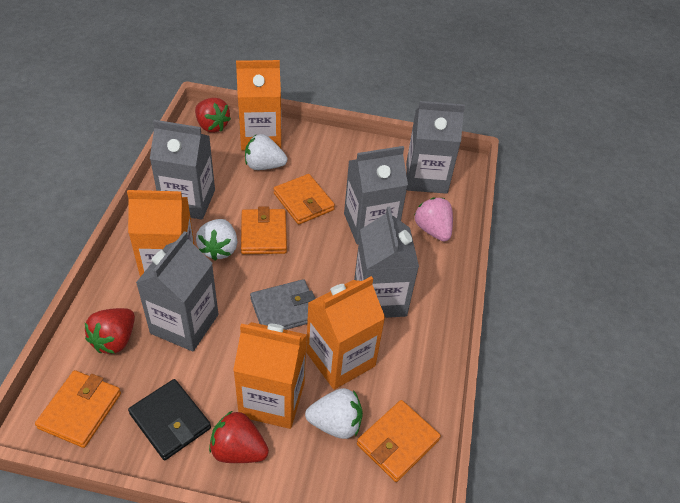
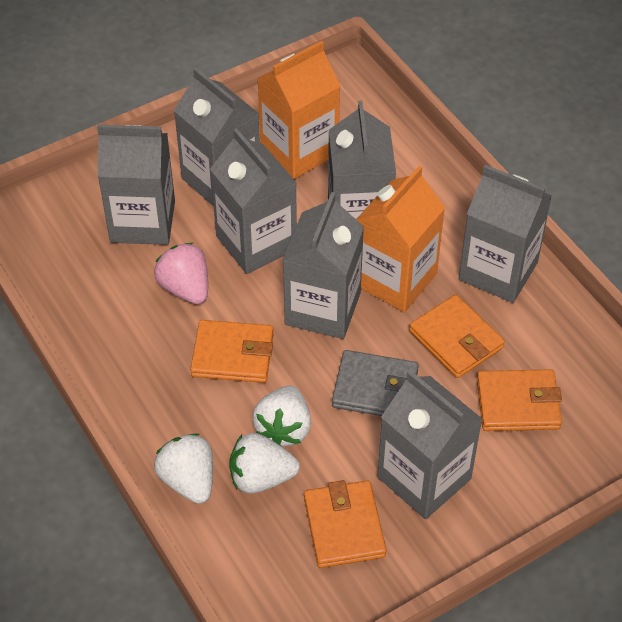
black wallet: 1 -> 0
grey carton: 5 -> 7
orange carton: 4 -> 2
red strawberry: 3 -> 0

